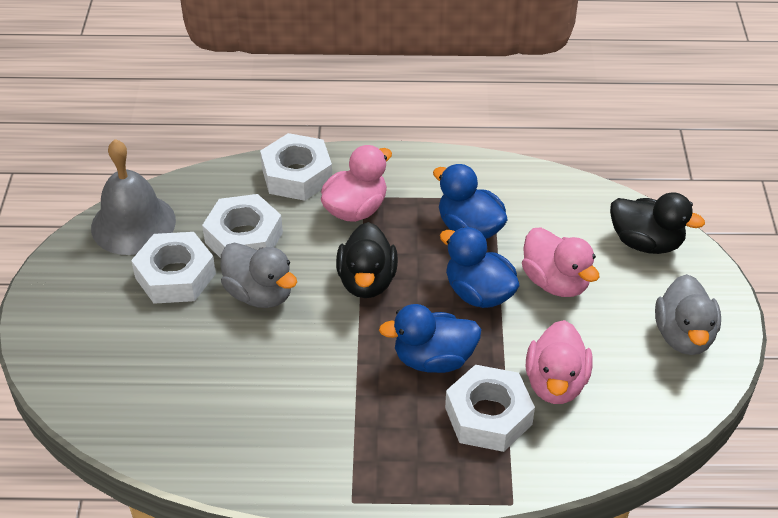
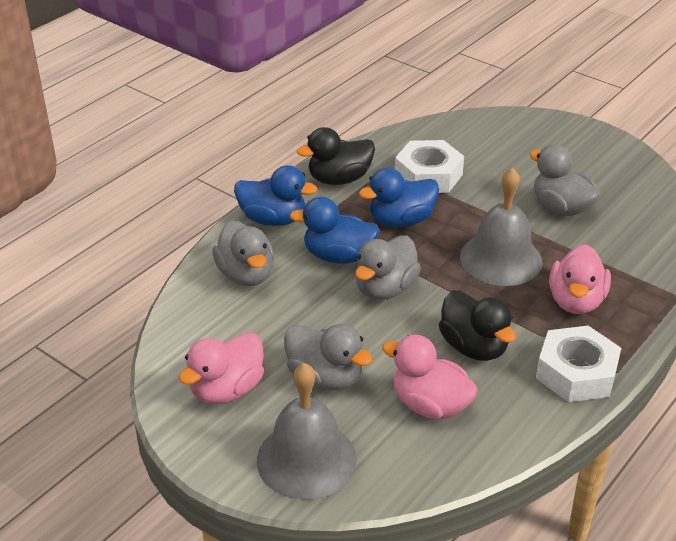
grey bell: 1 -> 2
grey duck: 2 -> 4
white nut: 4 -> 2

